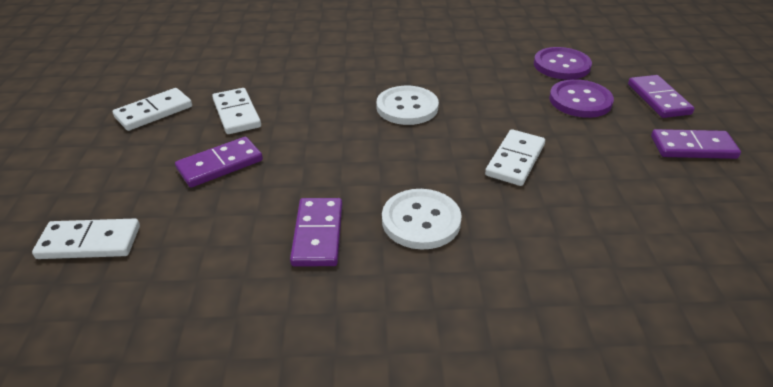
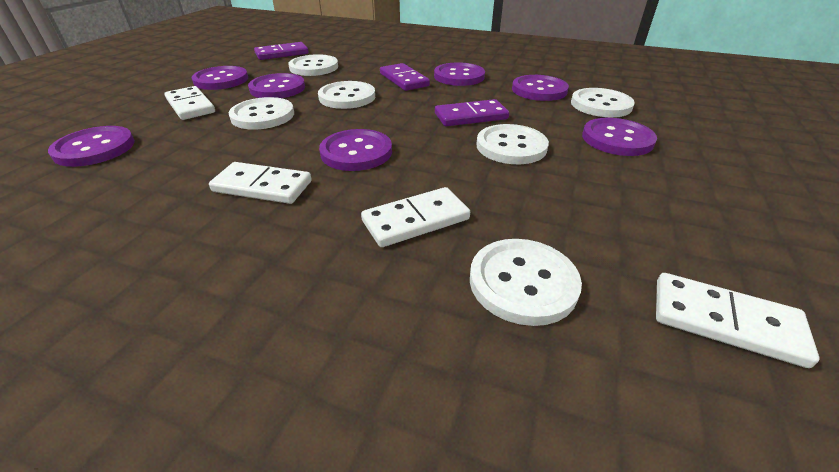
purple button: 2 -> 7
purple domino: 4 -> 3
white button: 2 -> 6

